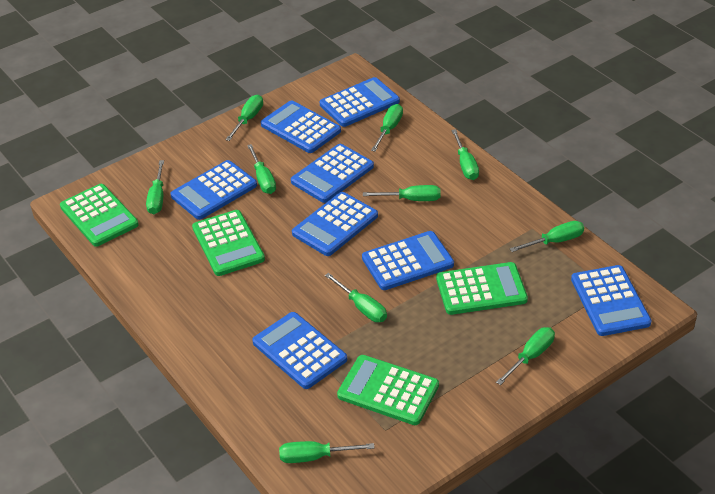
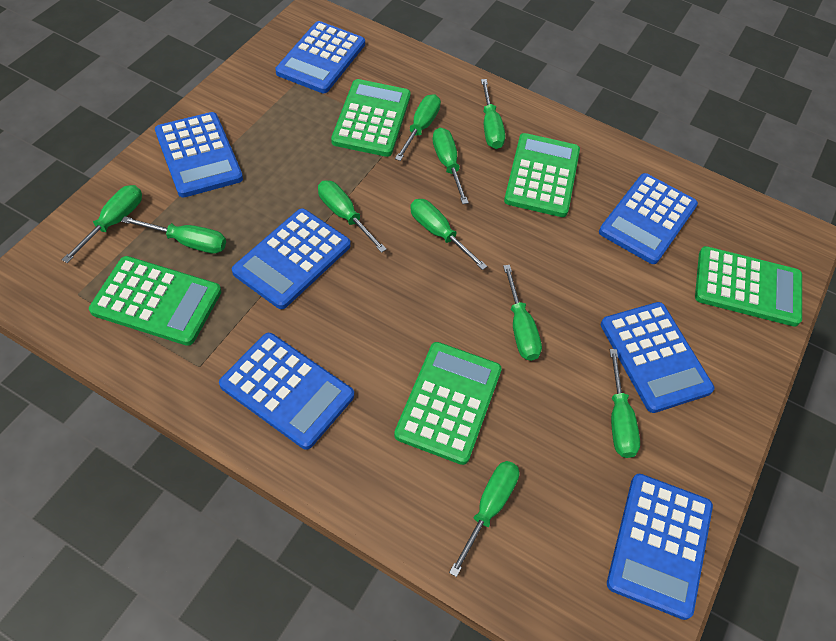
blue calculator: 8 -> 7
green calculator: 4 -> 5

